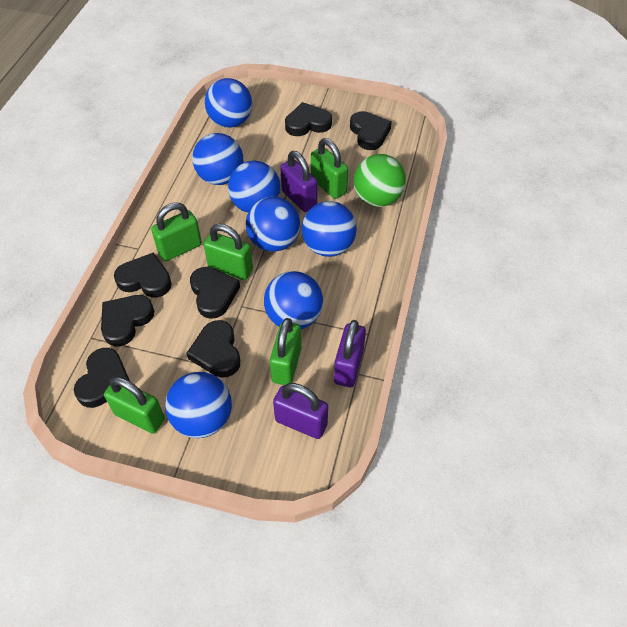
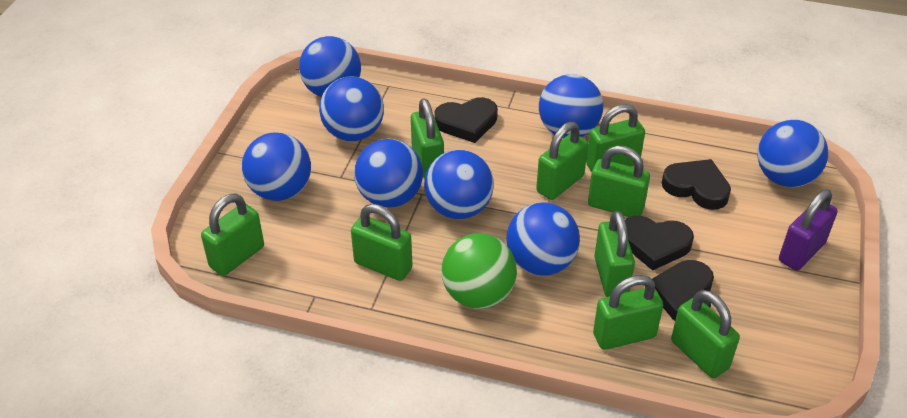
black heart: 7 -> 4
blue ball: 7 -> 8
green padlock: 5 -> 9
purple padlock: 3 -> 1

